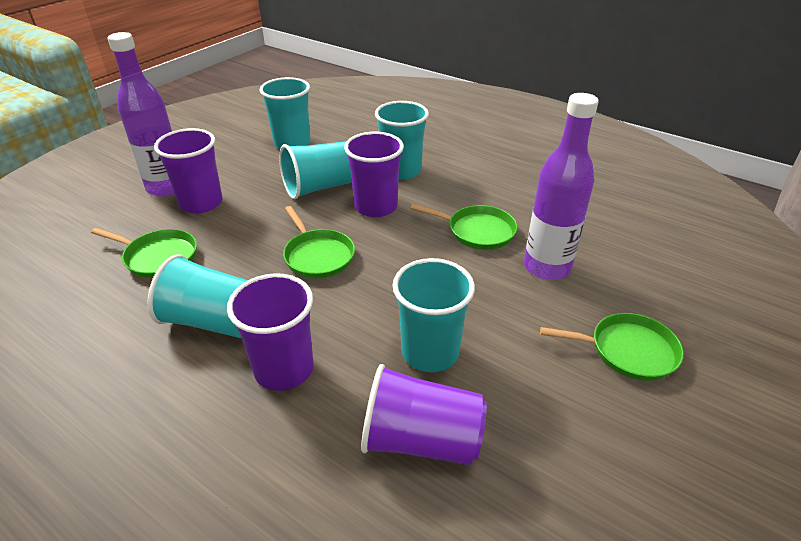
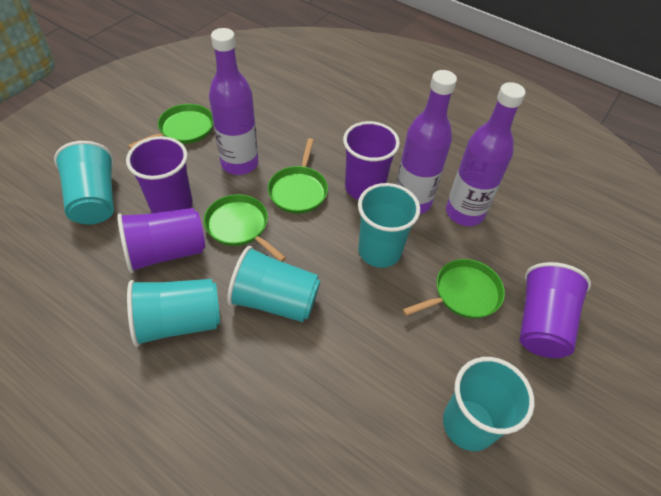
purple bottle: 2 -> 3

